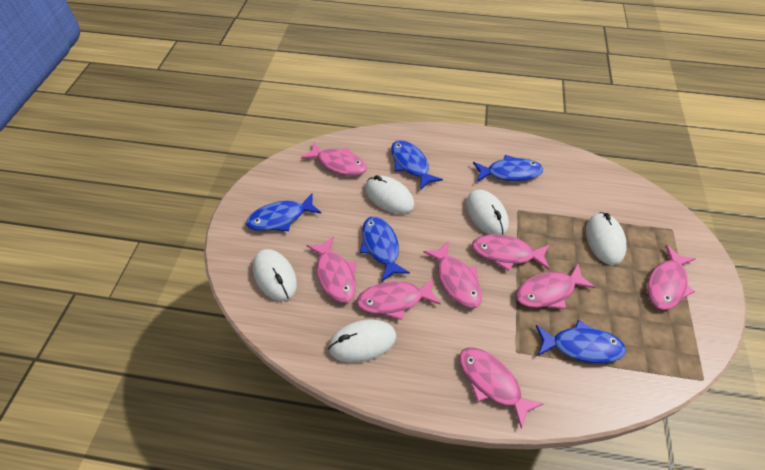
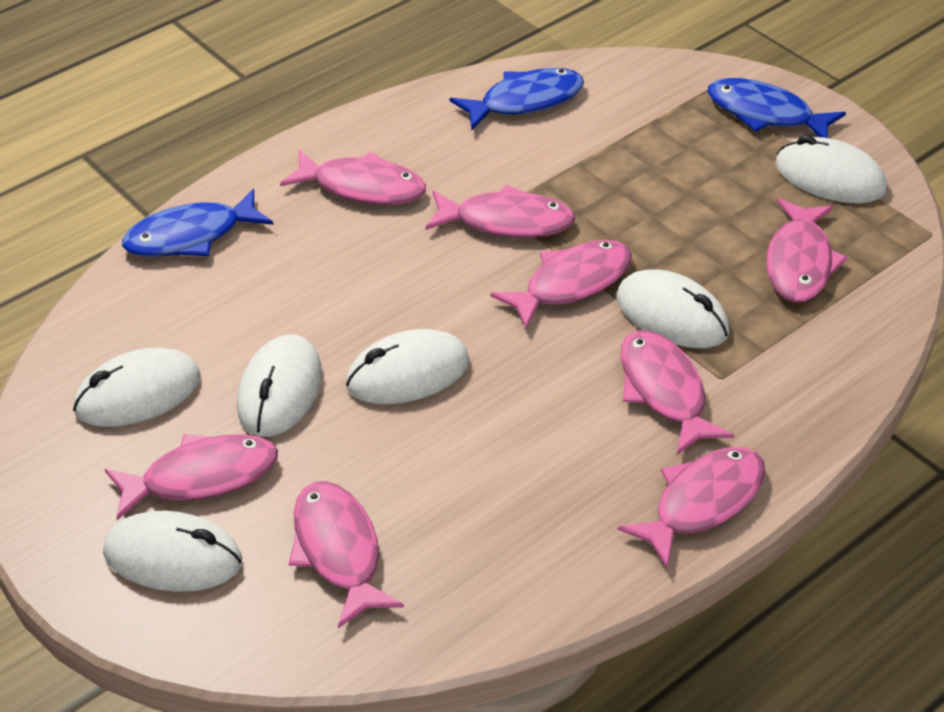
blue fish: 5 -> 3
white mouse: 5 -> 6

